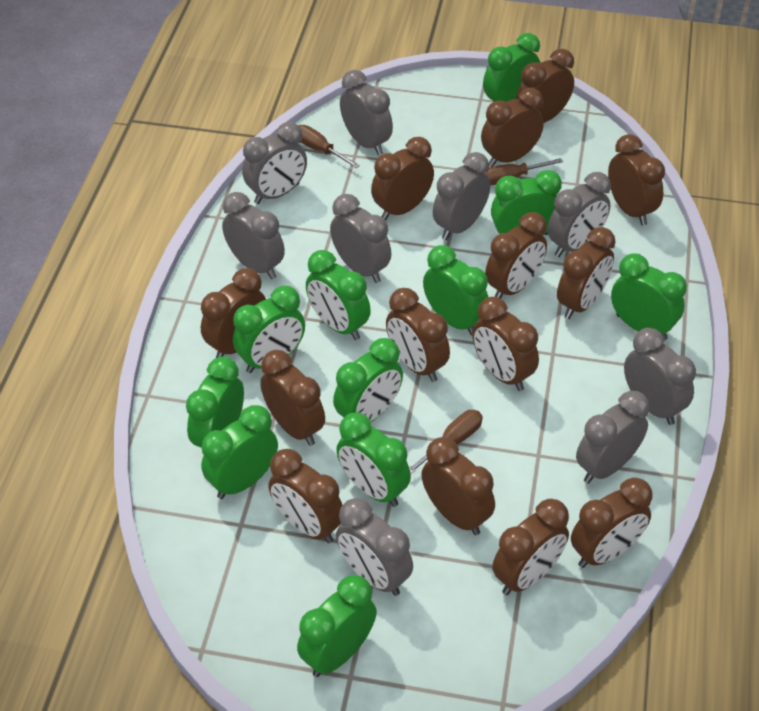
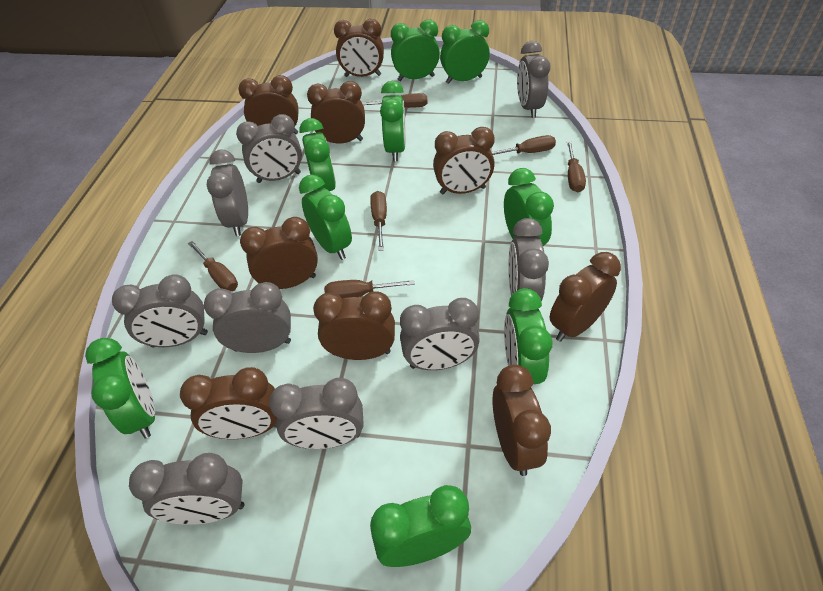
brown clock: 14 -> 9
brown screwdriver: 3 -> 6
green clock: 11 -> 9

